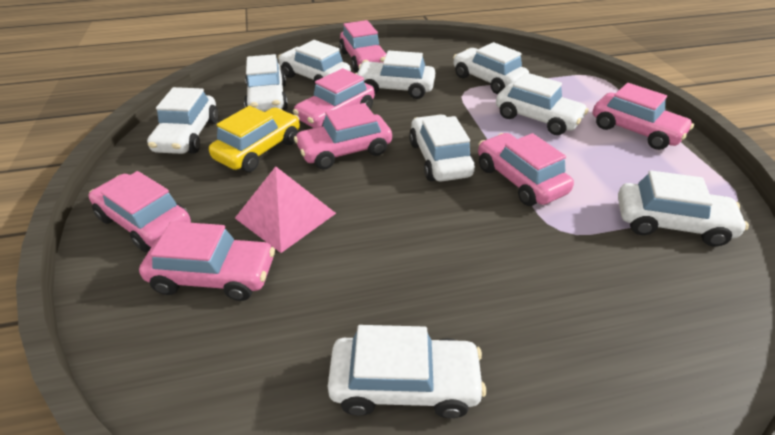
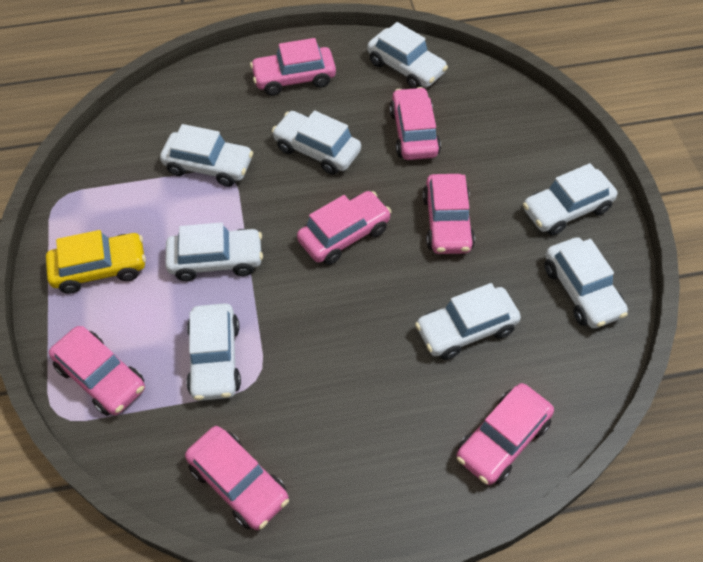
pink pyramid: 1 -> 0
white car: 9 -> 8

